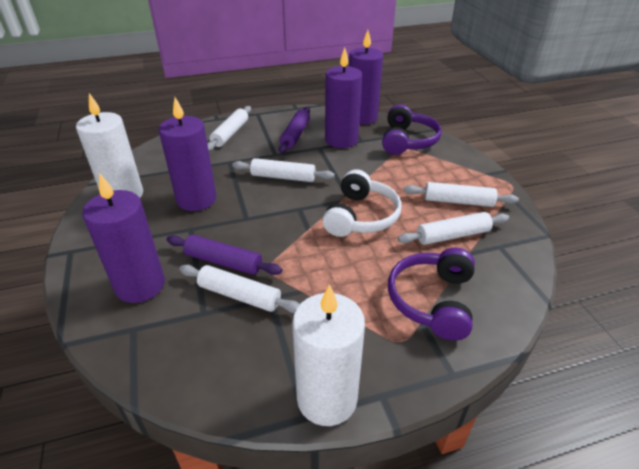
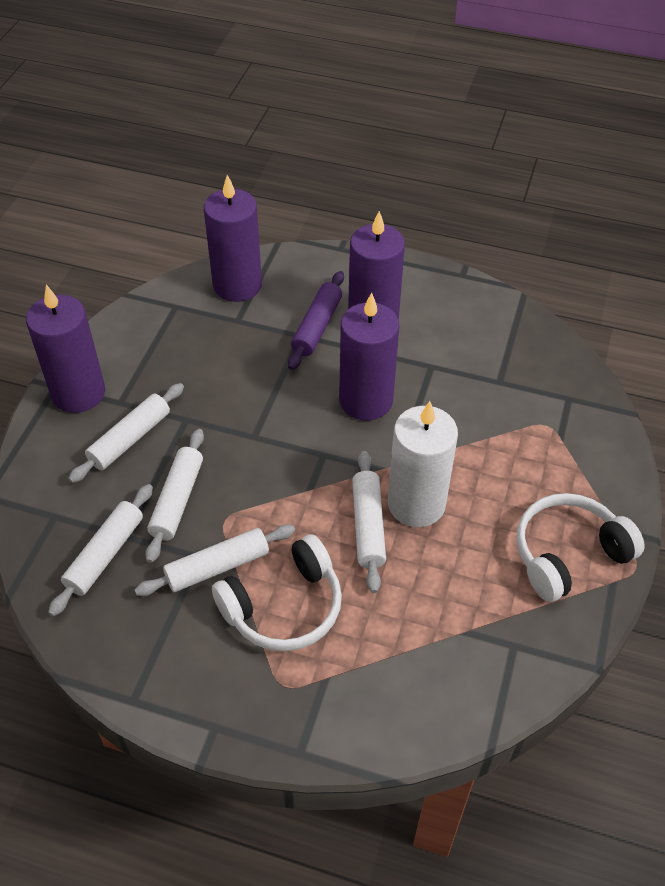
purple headphones: 2 -> 0
purple rolling pin: 2 -> 1
white candle: 2 -> 1
white headphones: 1 -> 2

